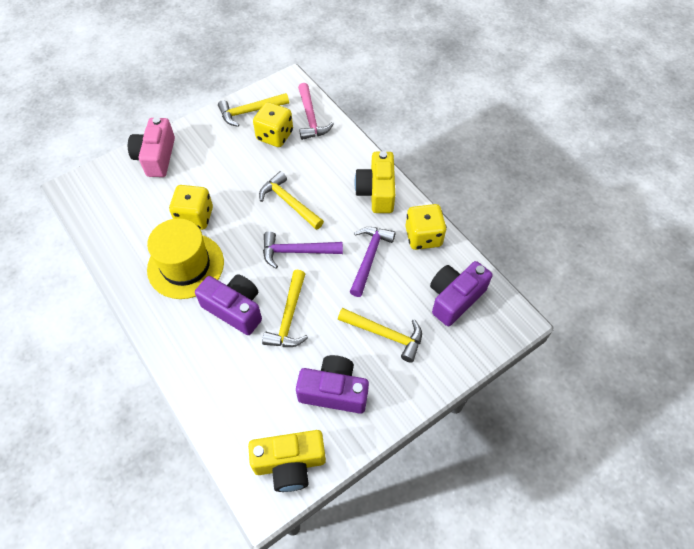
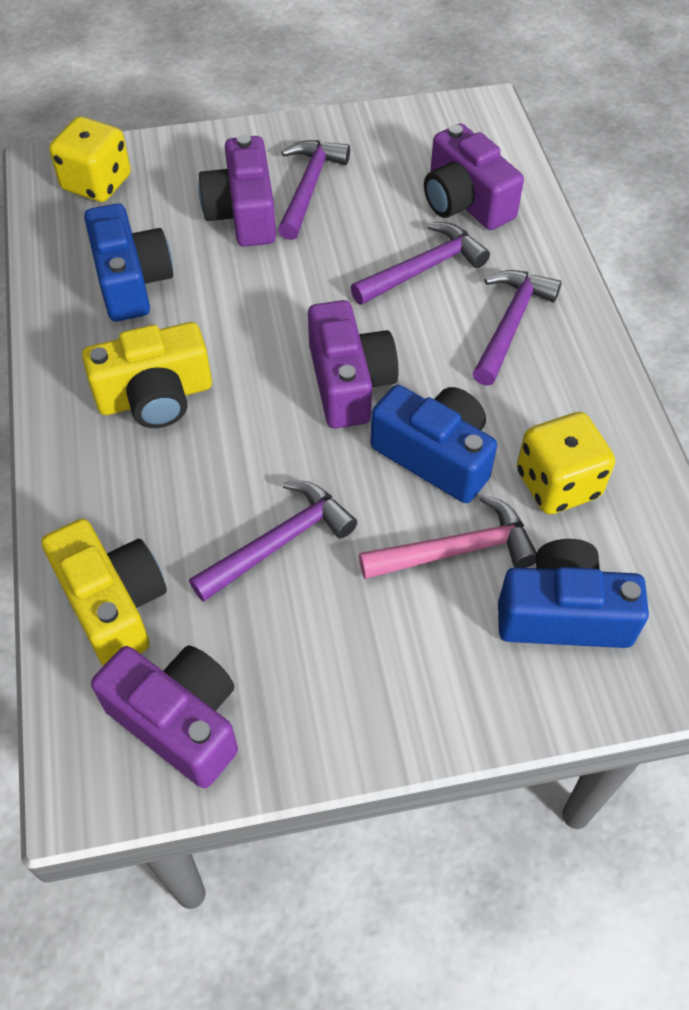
blue camera: 0 -> 3
pink camera: 1 -> 0
purple camera: 3 -> 4
purple hammer: 2 -> 4
yellow dice: 3 -> 2
yellow hammer: 4 -> 0
yellow hat: 1 -> 0

